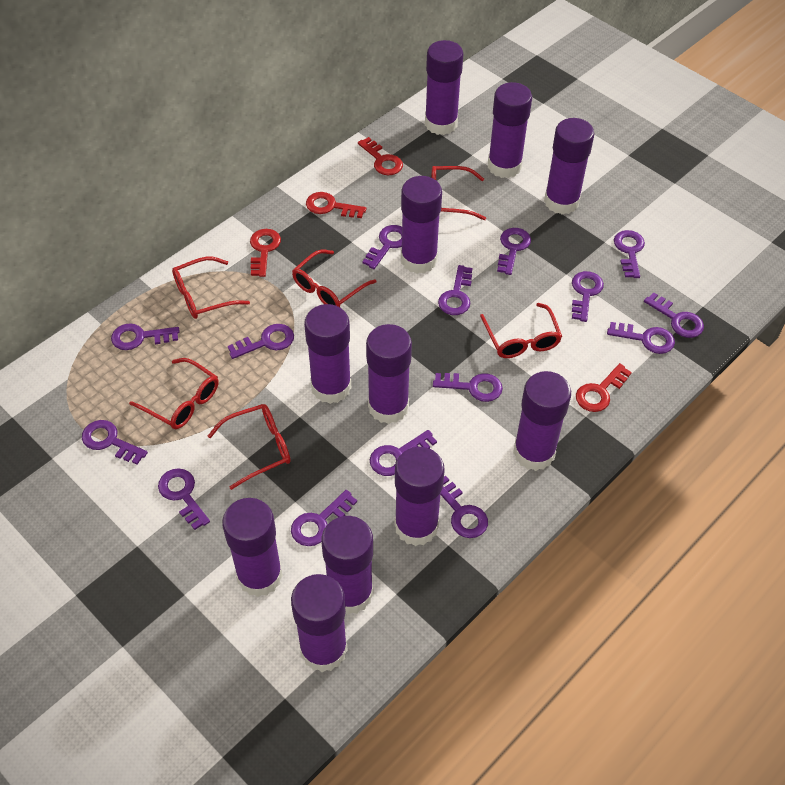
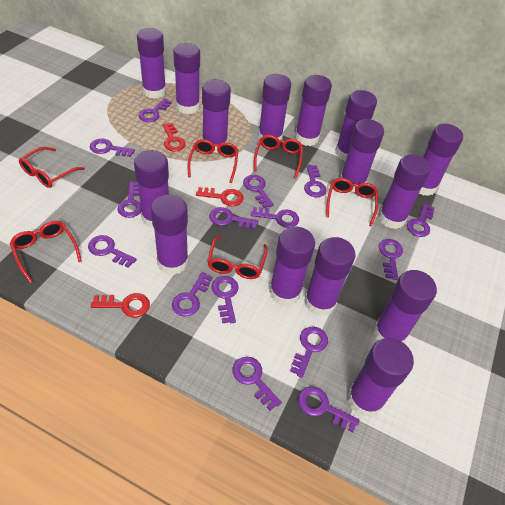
purple glue stick: 11 -> 15
red key: 4 -> 3

